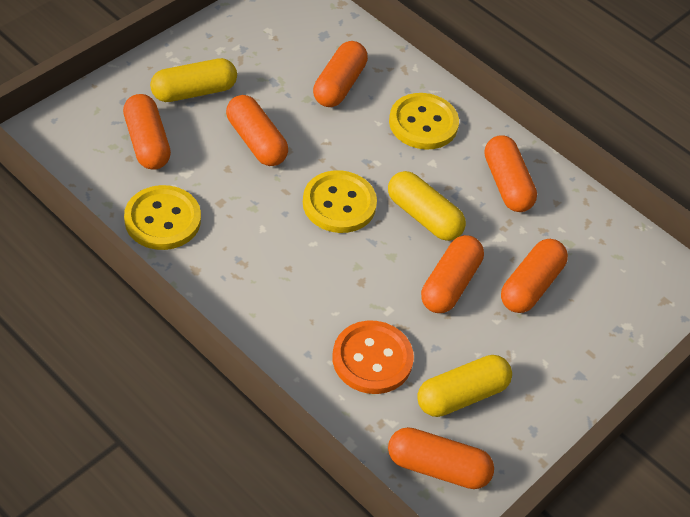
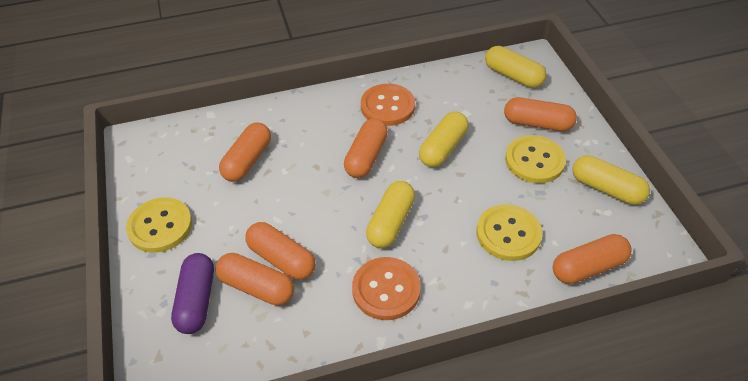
orange button: 1 -> 2
orange capsule: 7 -> 6
purple capsule: 0 -> 1
yellow capsule: 3 -> 4

